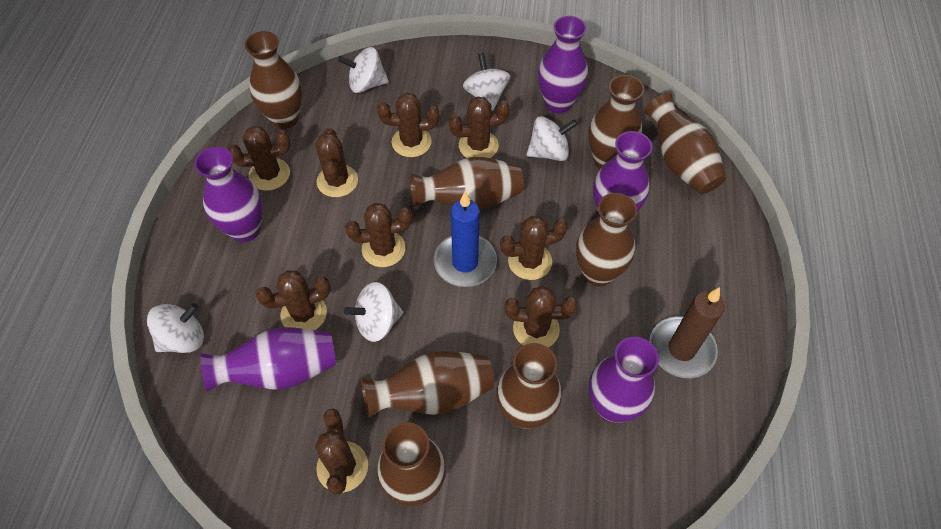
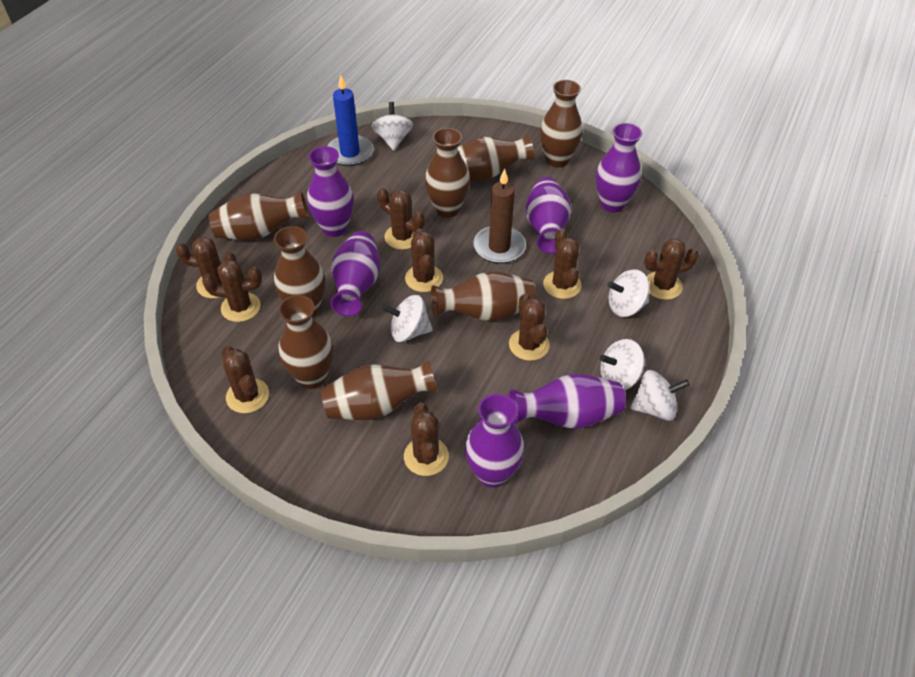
purple vase: 5 -> 6

